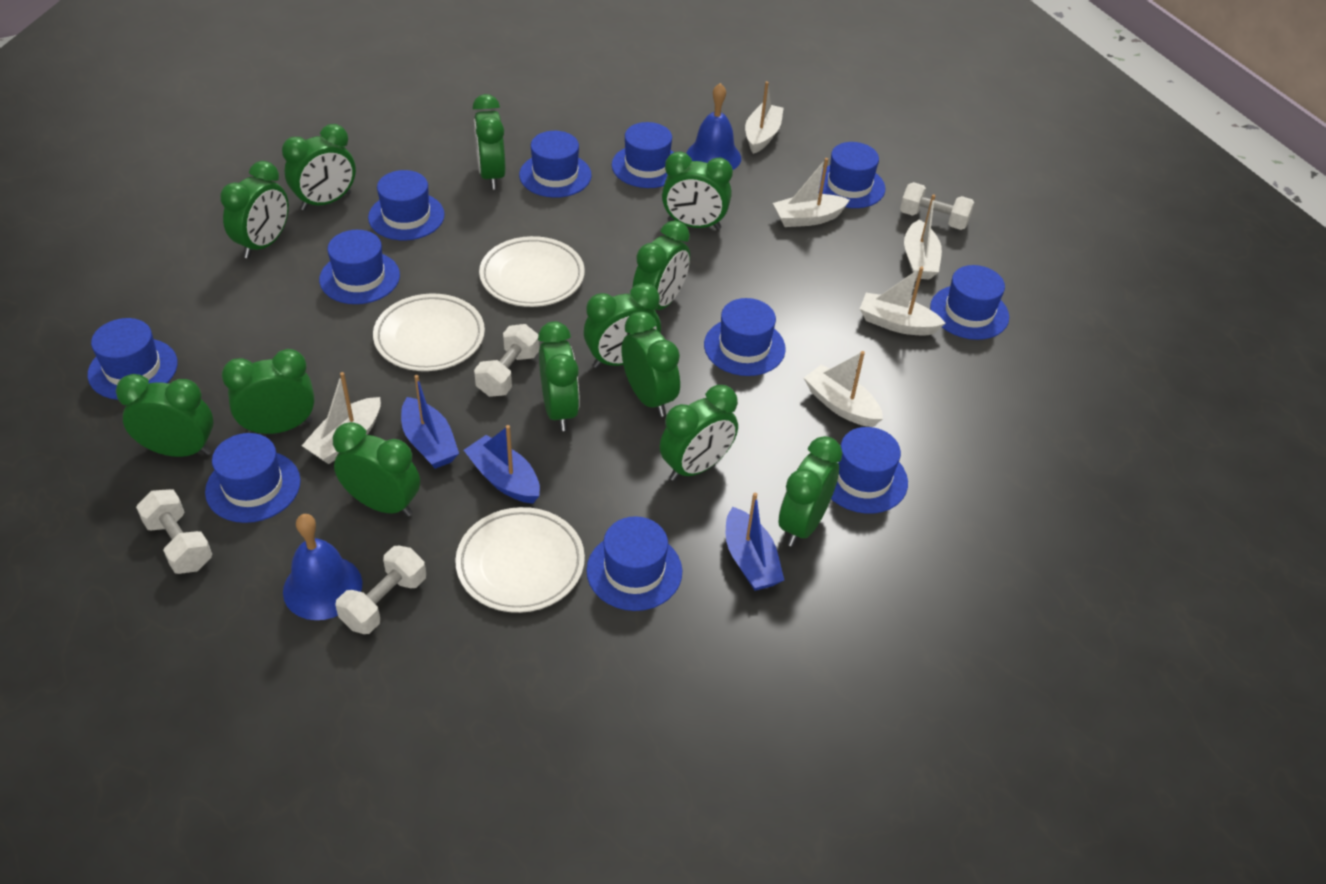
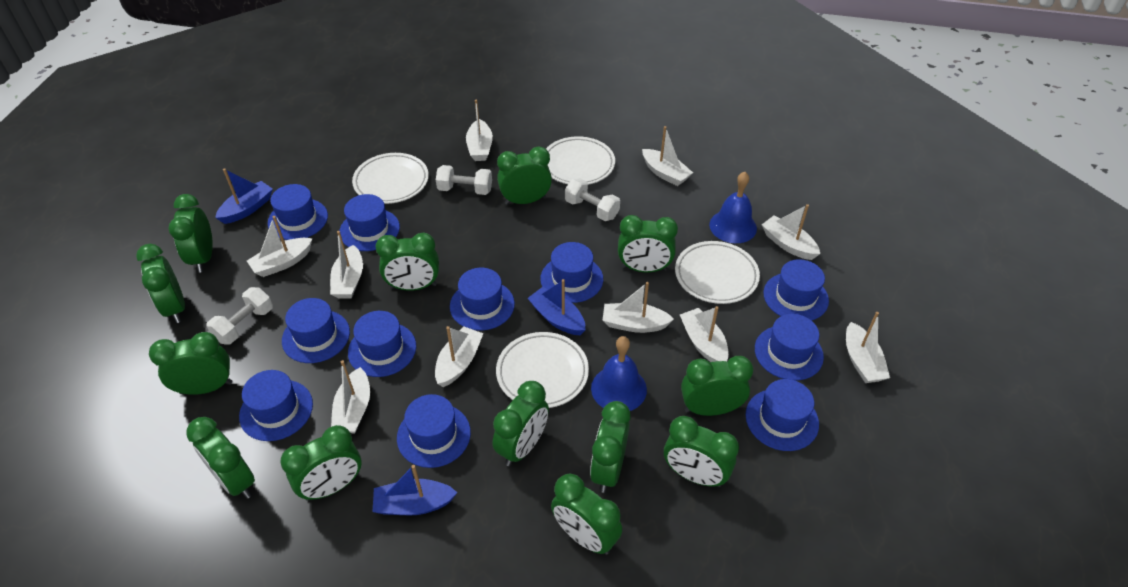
white boat: 6 -> 10
white dumbbell: 4 -> 3
white plate: 3 -> 4

